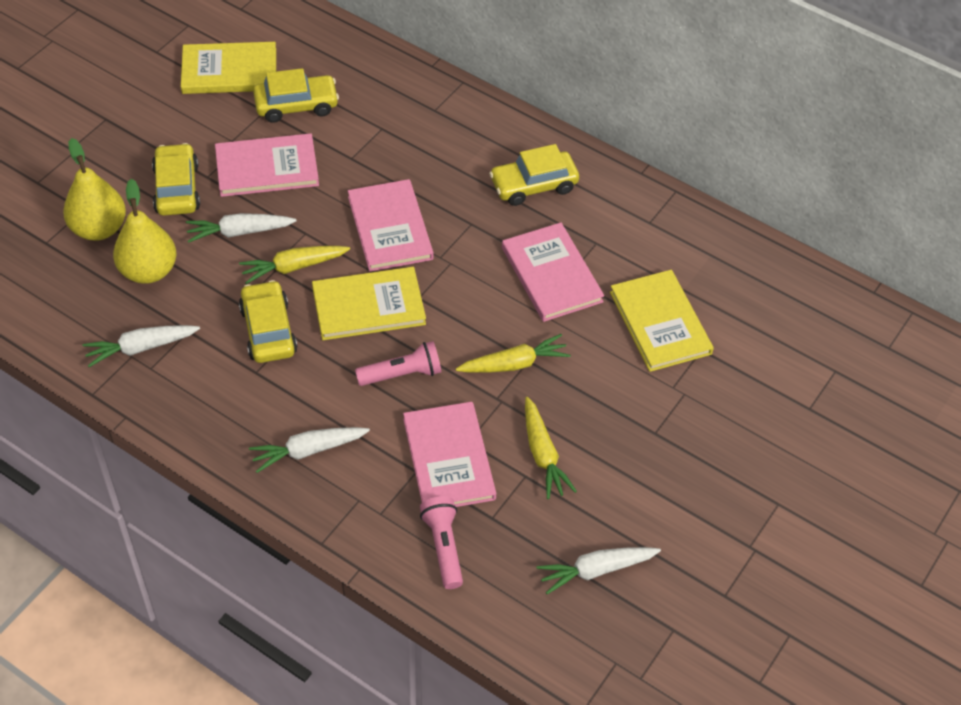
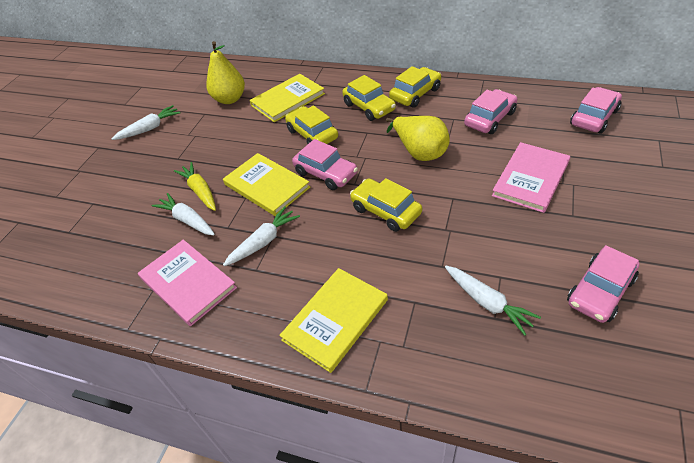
pink book: 4 -> 2
pink car: 0 -> 4
pink flashlight: 2 -> 0
yellow carrot: 3 -> 1

